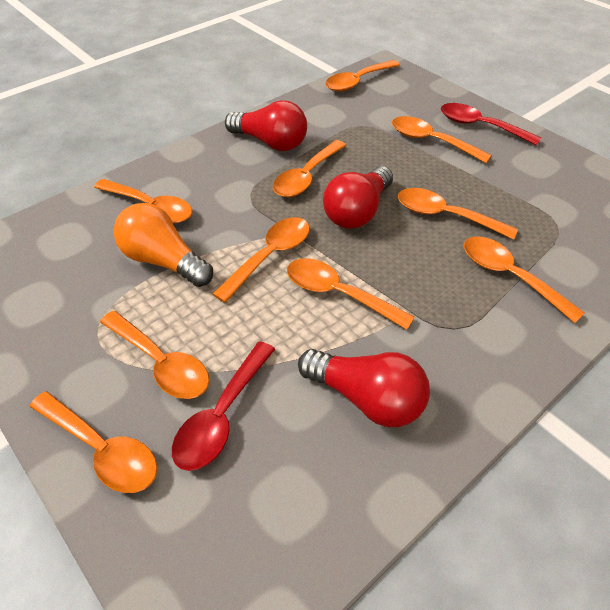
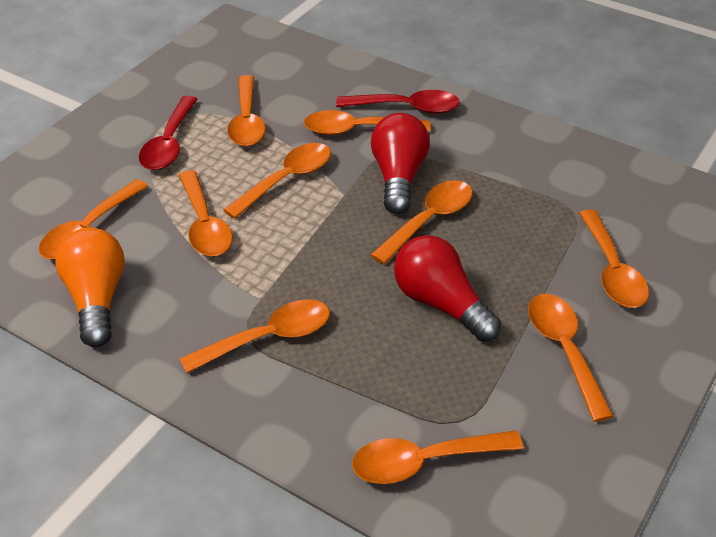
red light bulb: 3 -> 2

